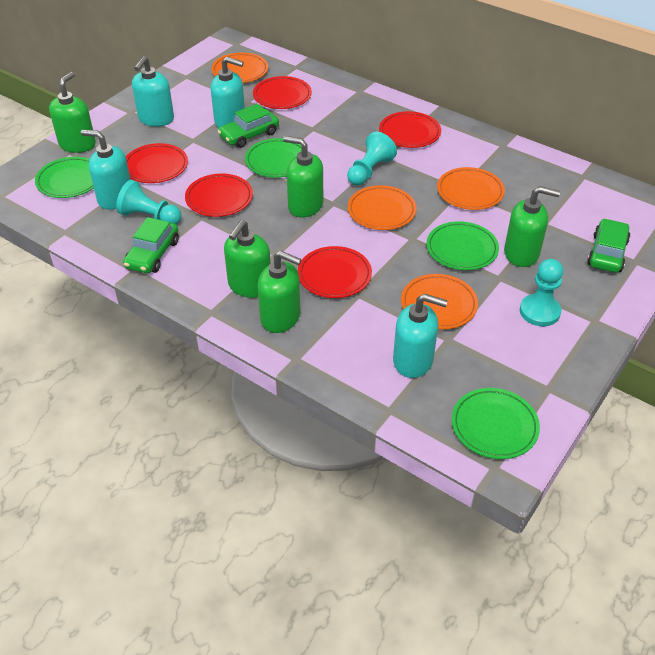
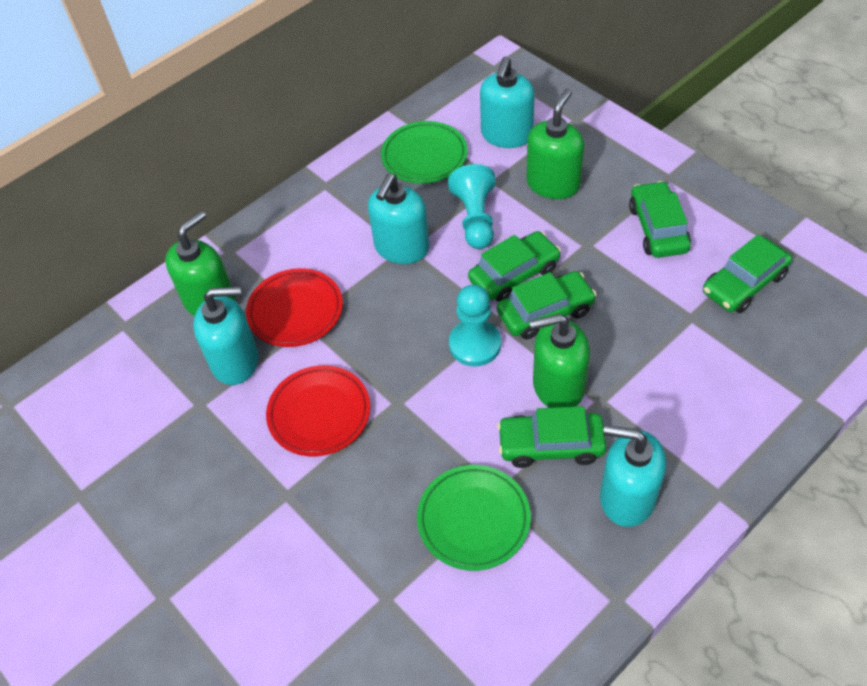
green car: 3 -> 5
green plate: 4 -> 2
green soap dispenser: 5 -> 3
orange plate: 4 -> 0
red plate: 5 -> 2
turquoise pawn: 3 -> 2

